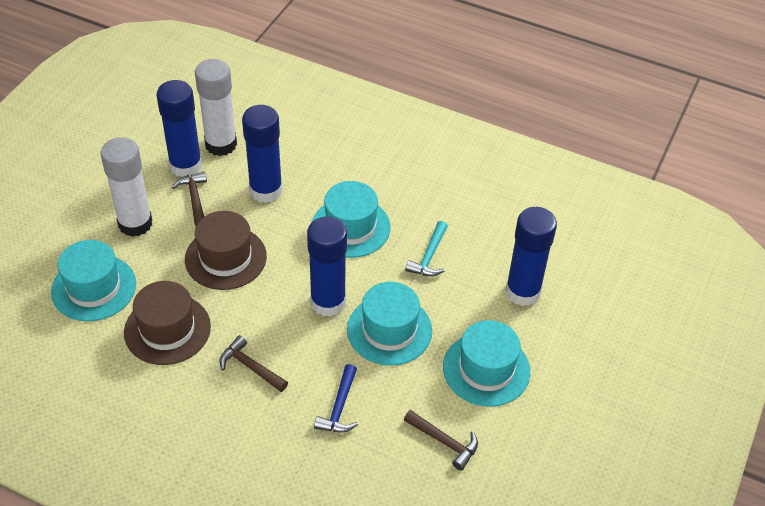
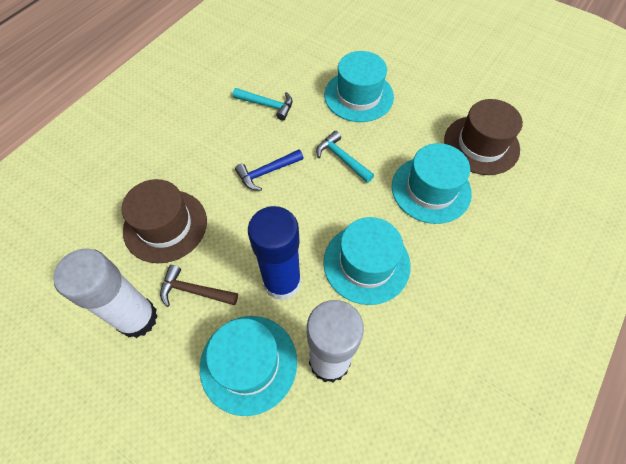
blue glue stick: 4 -> 1
brown hammer: 3 -> 1
turquoise hammer: 1 -> 2

